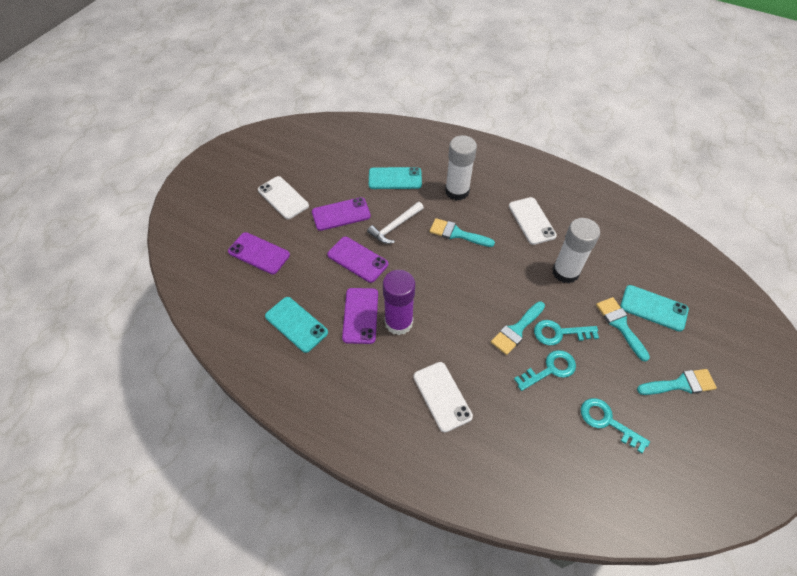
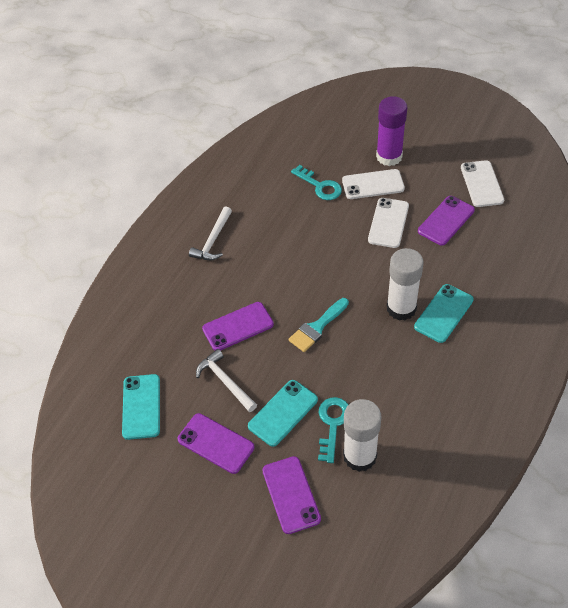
turquoise brush: 4 -> 1
turquoise key: 3 -> 2
white hammer: 1 -> 2

